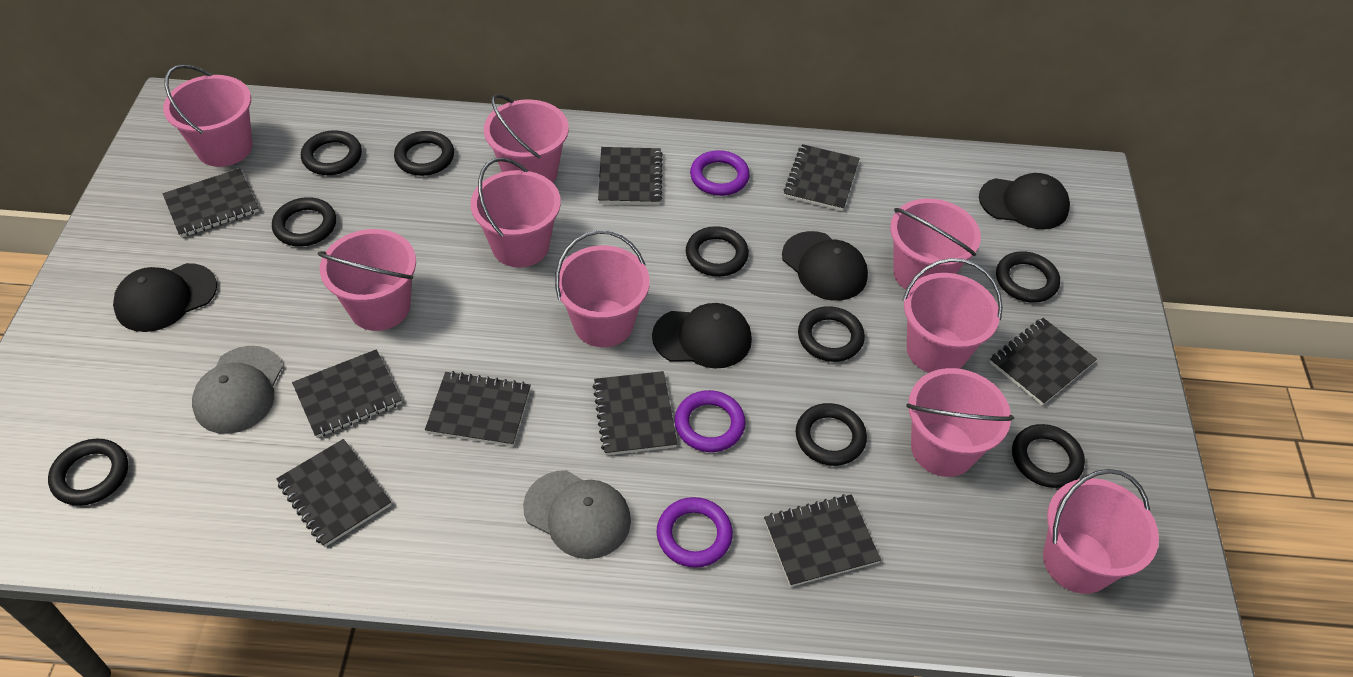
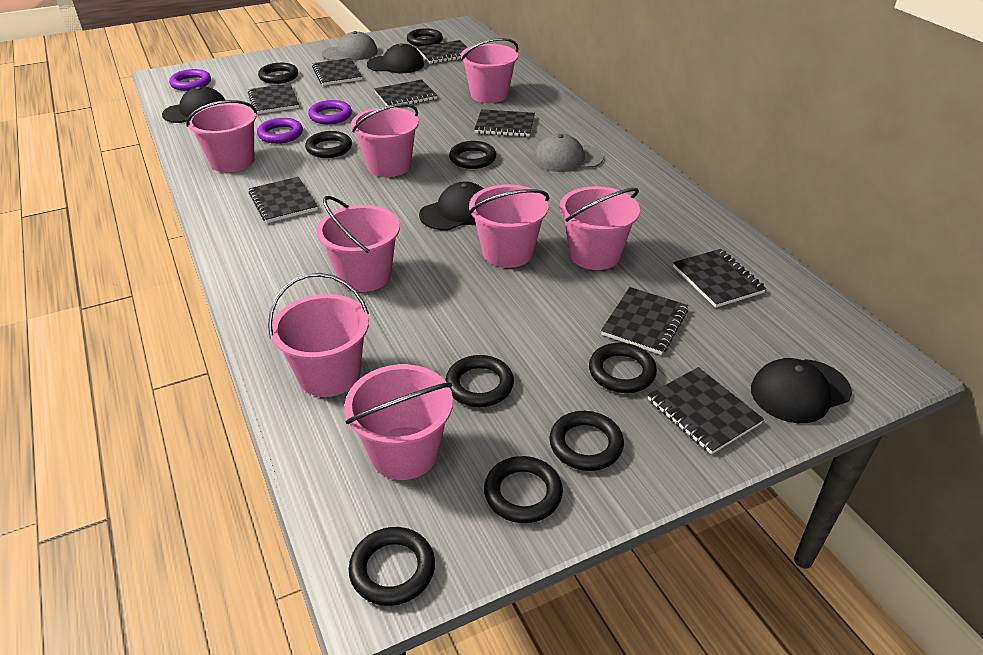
pink bucket: 9 -> 8

